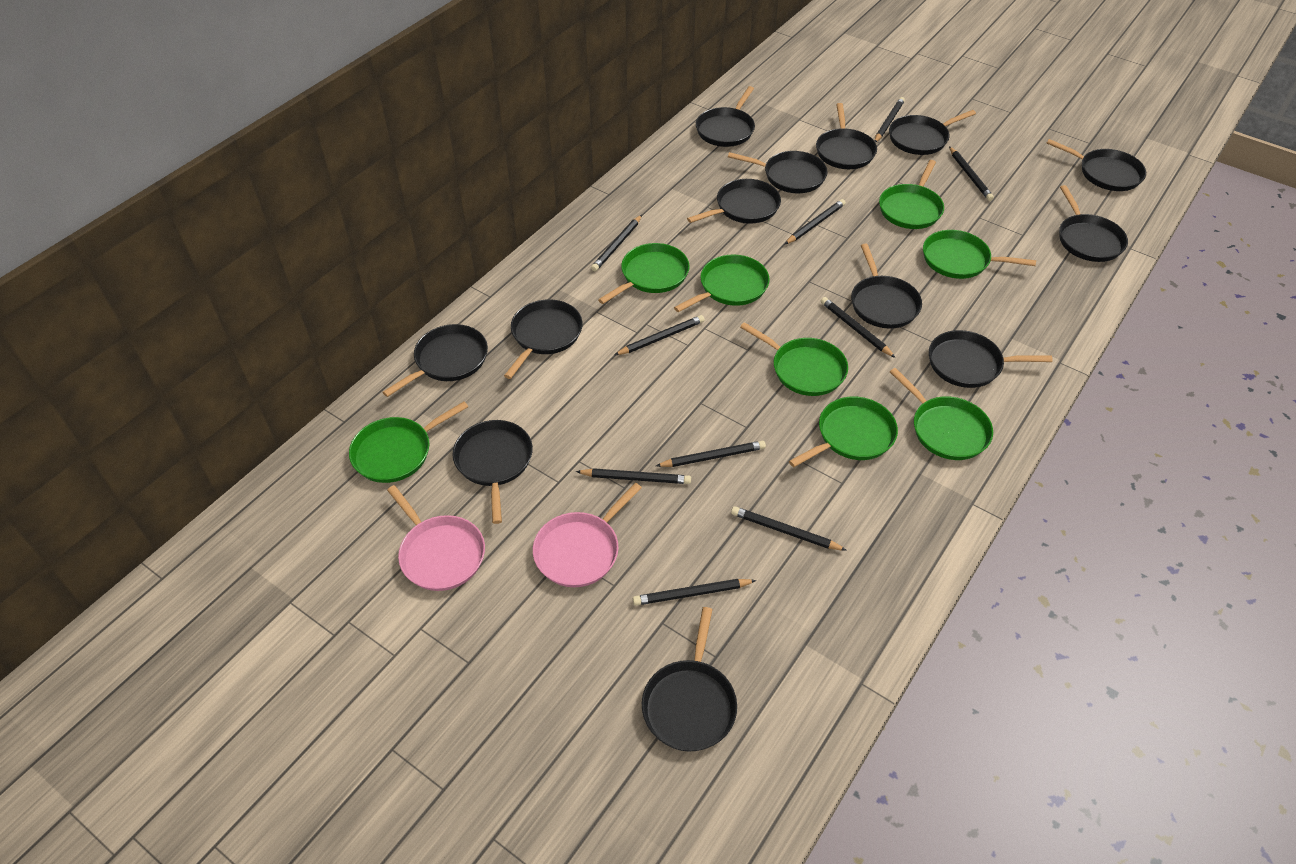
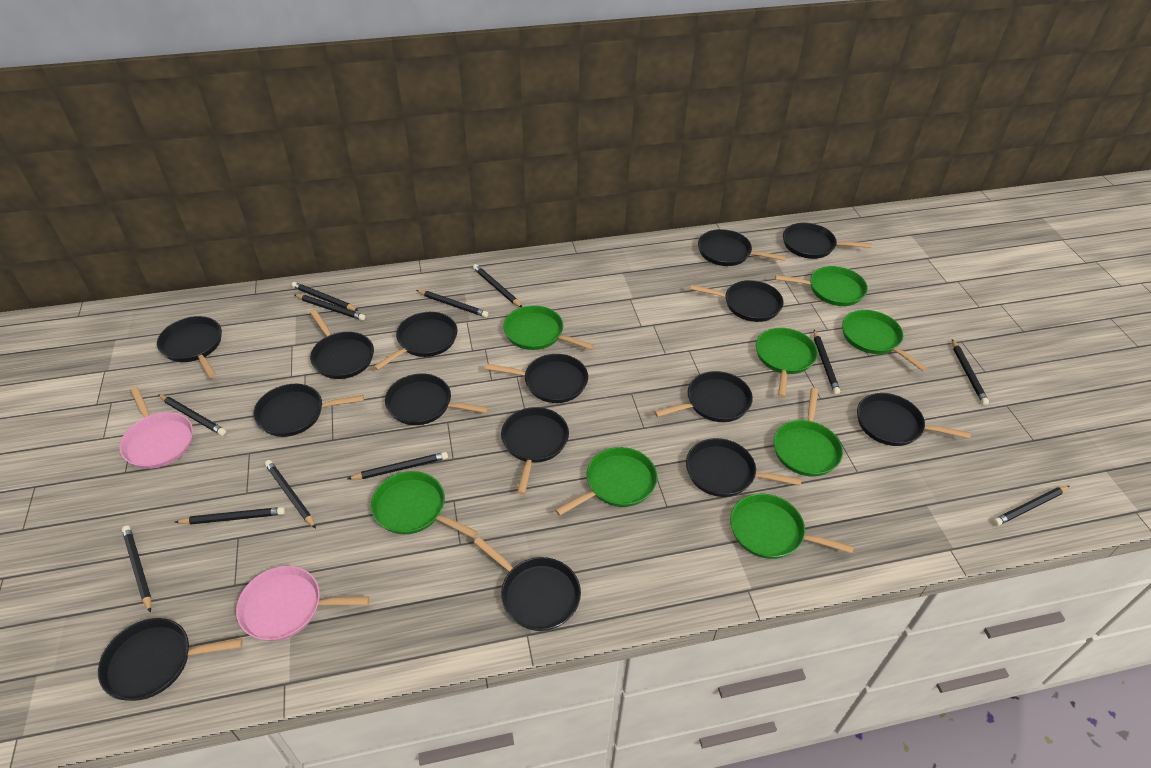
black pan: 13 -> 15
black pencil: 10 -> 12

